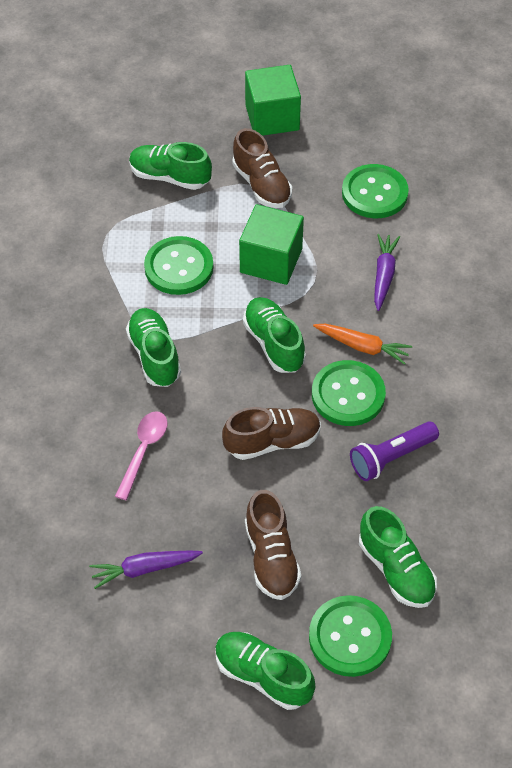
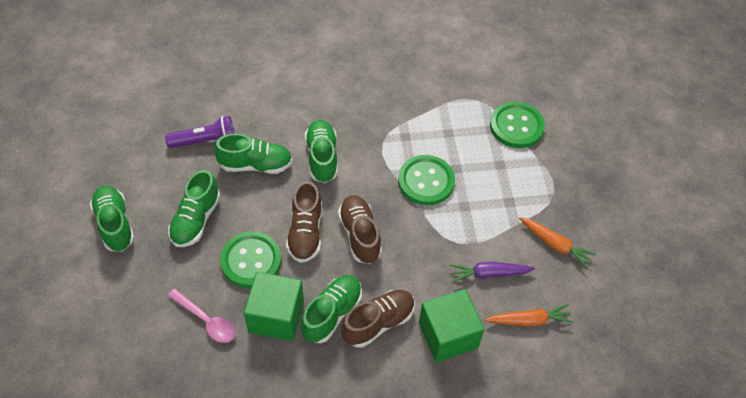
green button: 4 -> 3
orange carrot: 1 -> 2
purple carrot: 2 -> 1

